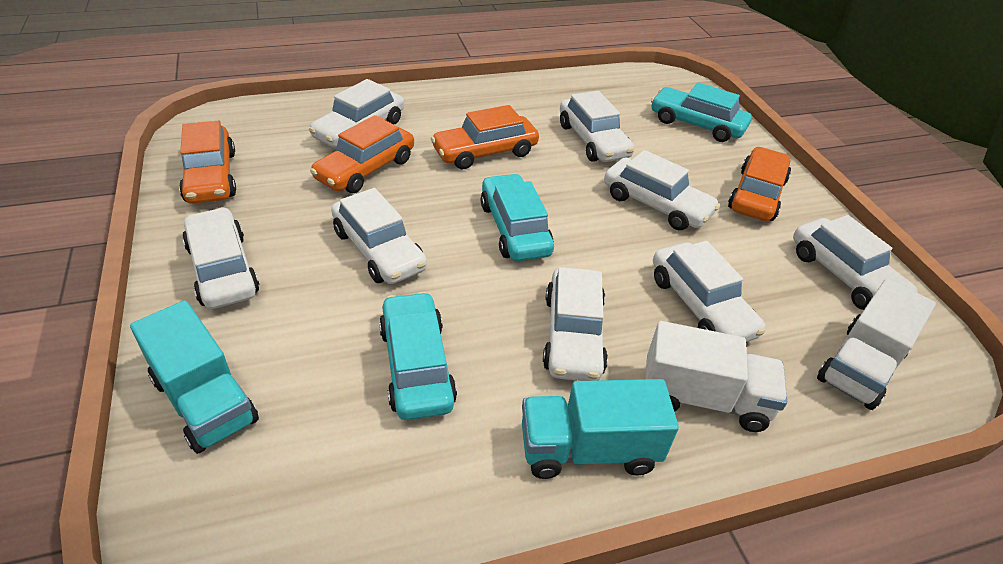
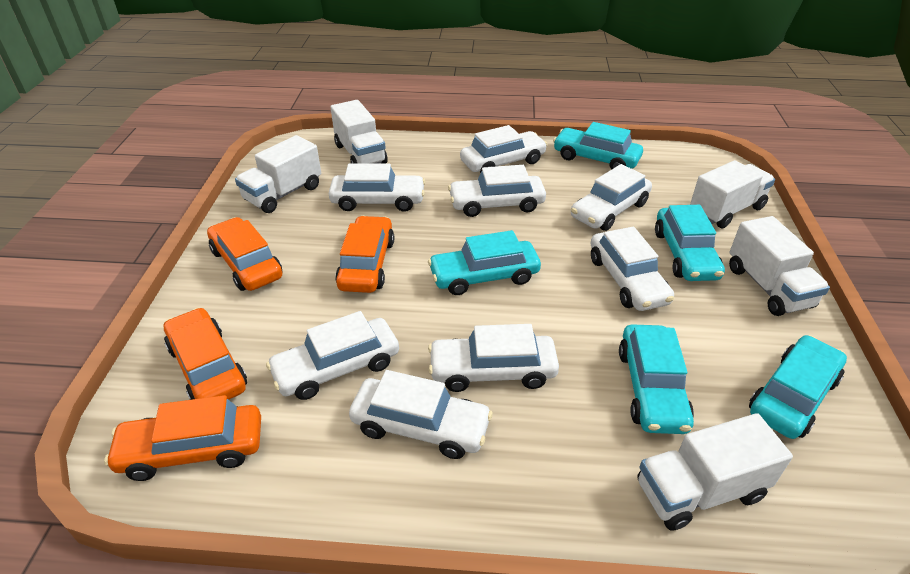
turquoise car: 3 -> 5
turquoise truck: 2 -> 0
white truck: 2 -> 5

